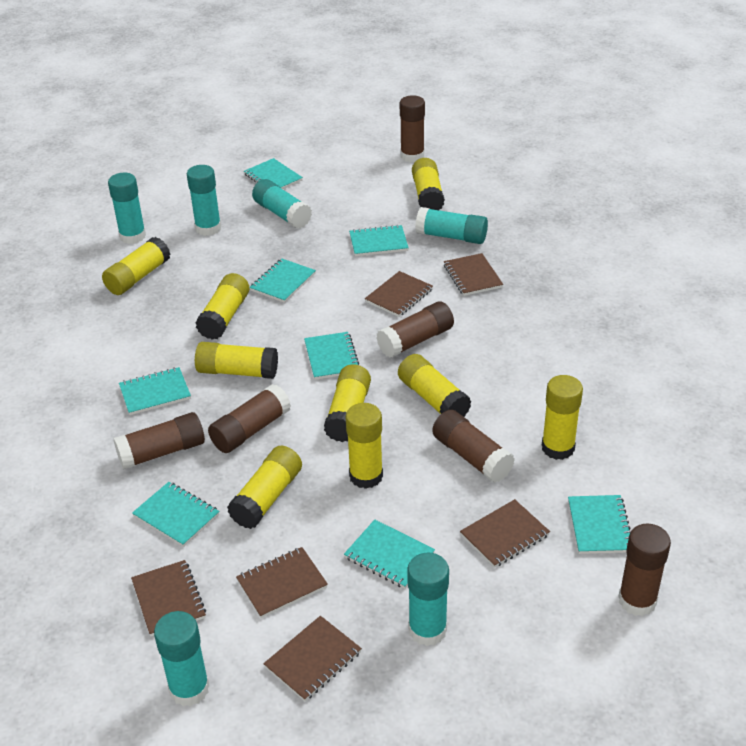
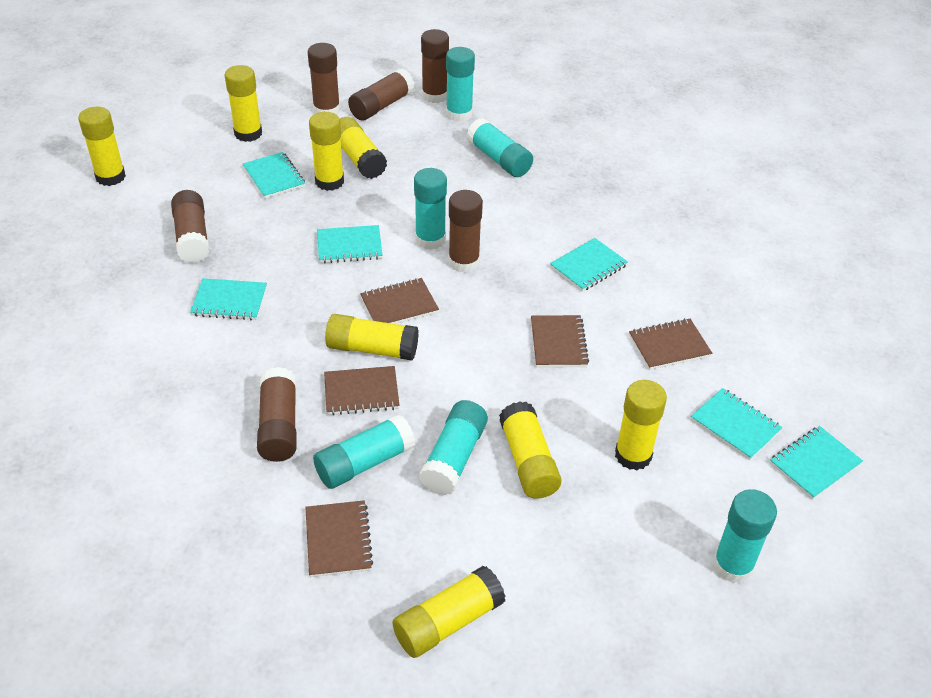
brown notebook: 6 -> 5
turquoise notebook: 8 -> 6
yellow glue stick: 9 -> 8

